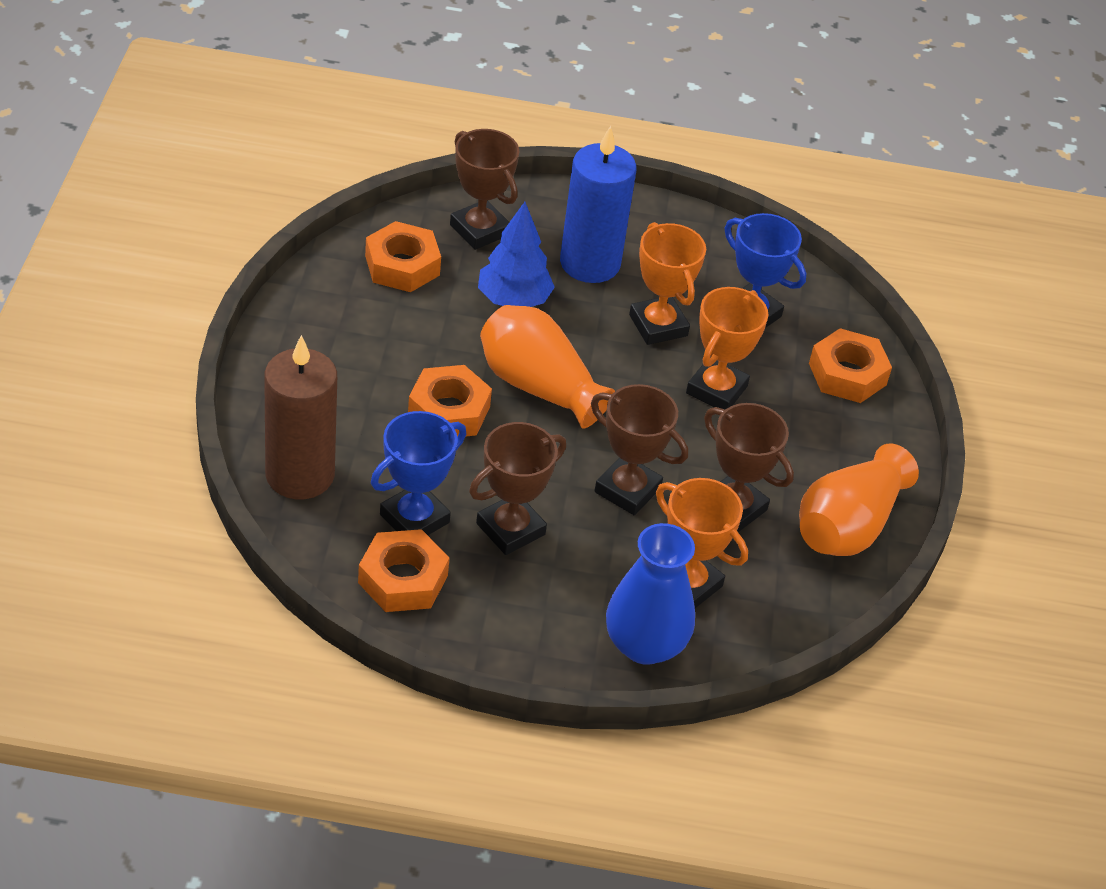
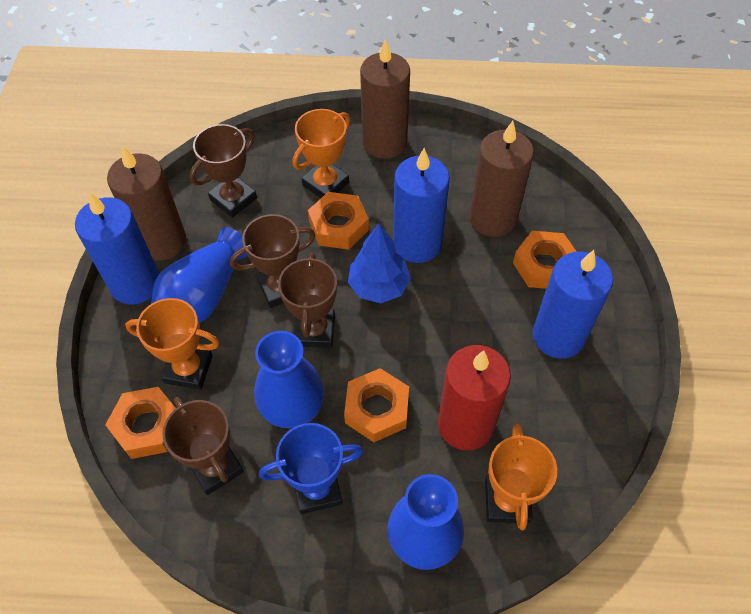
blue candle: 1 -> 3
blue trophy: 2 -> 1
blue vase: 1 -> 3
brown candle: 1 -> 3
orange vase: 2 -> 0
red candle: 0 -> 1

